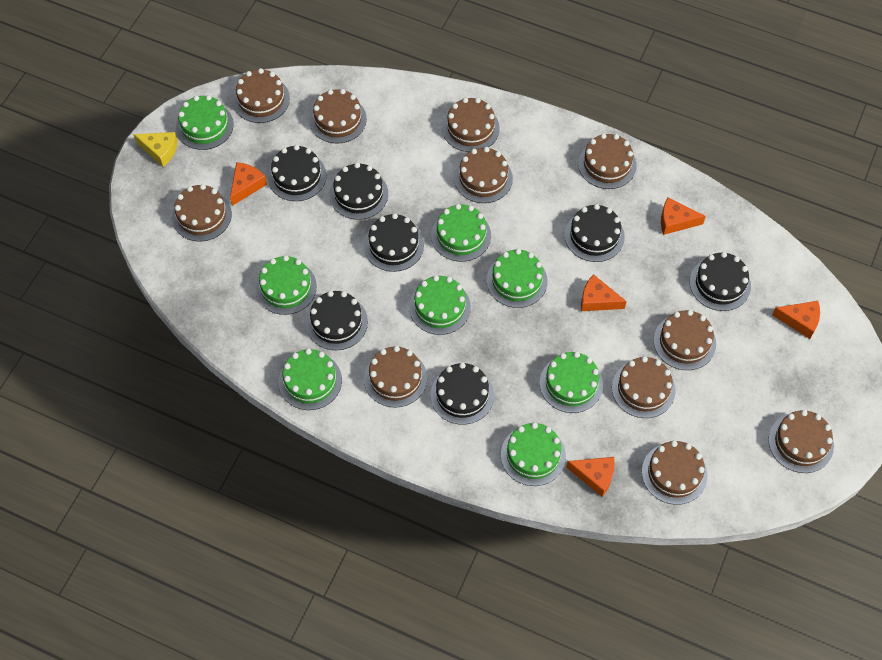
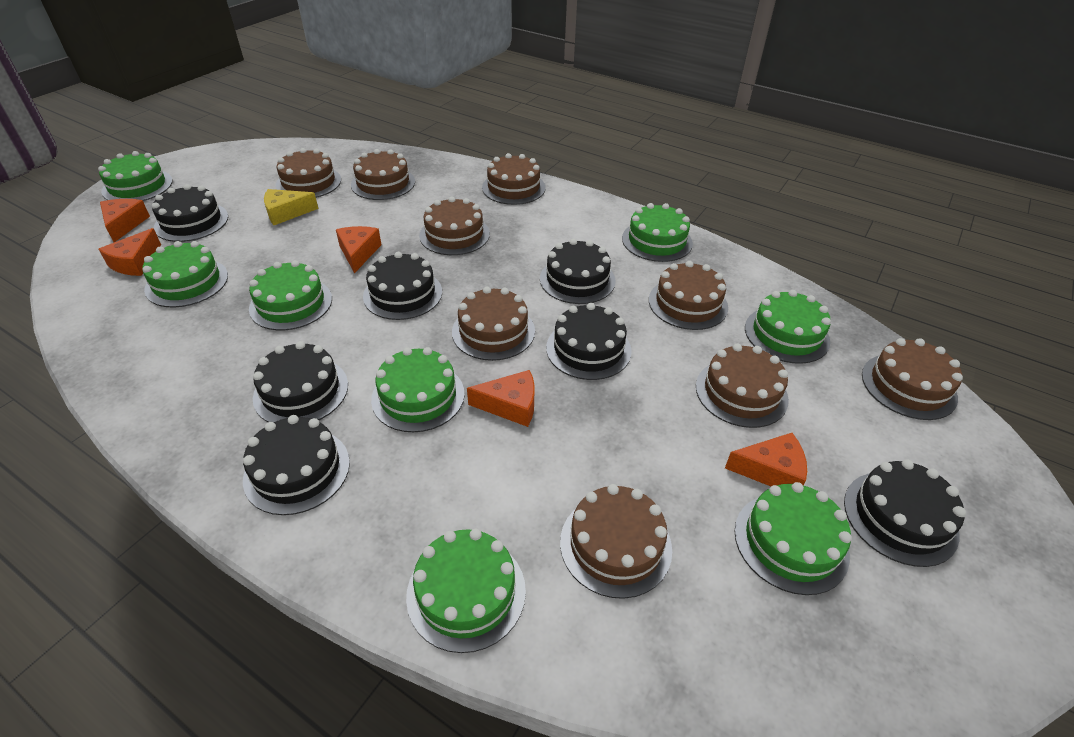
brown cake: 11 -> 9

